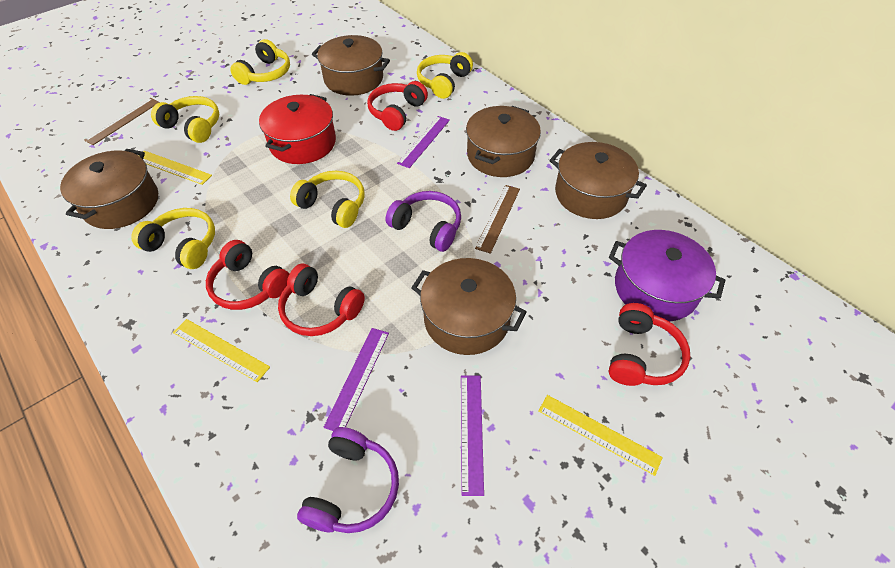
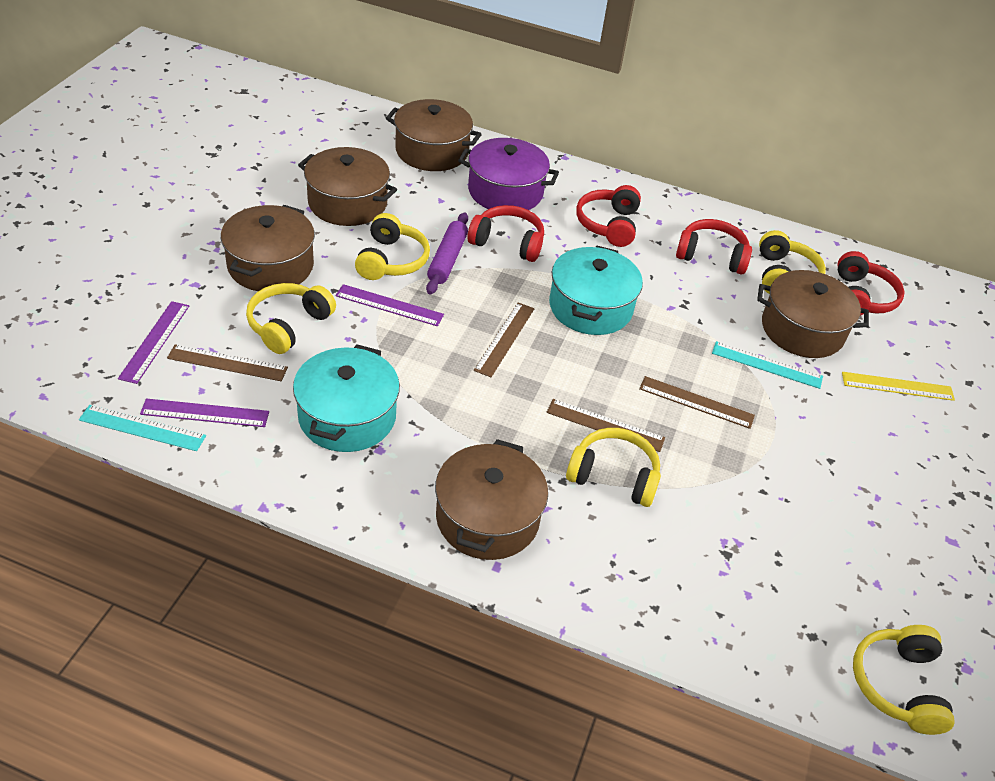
brown ruler: 2 -> 4
purple headphones: 2 -> 0
purple rolling pin: 0 -> 1
red pot: 1 -> 0
turquoise pot: 0 -> 2
turquoise ruler: 0 -> 2
yellow ruler: 3 -> 1

